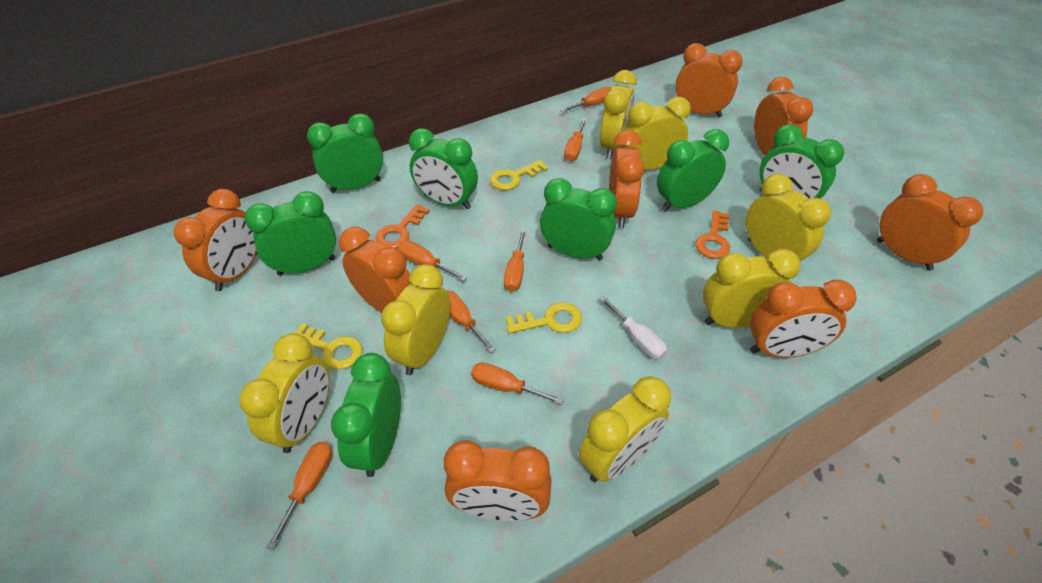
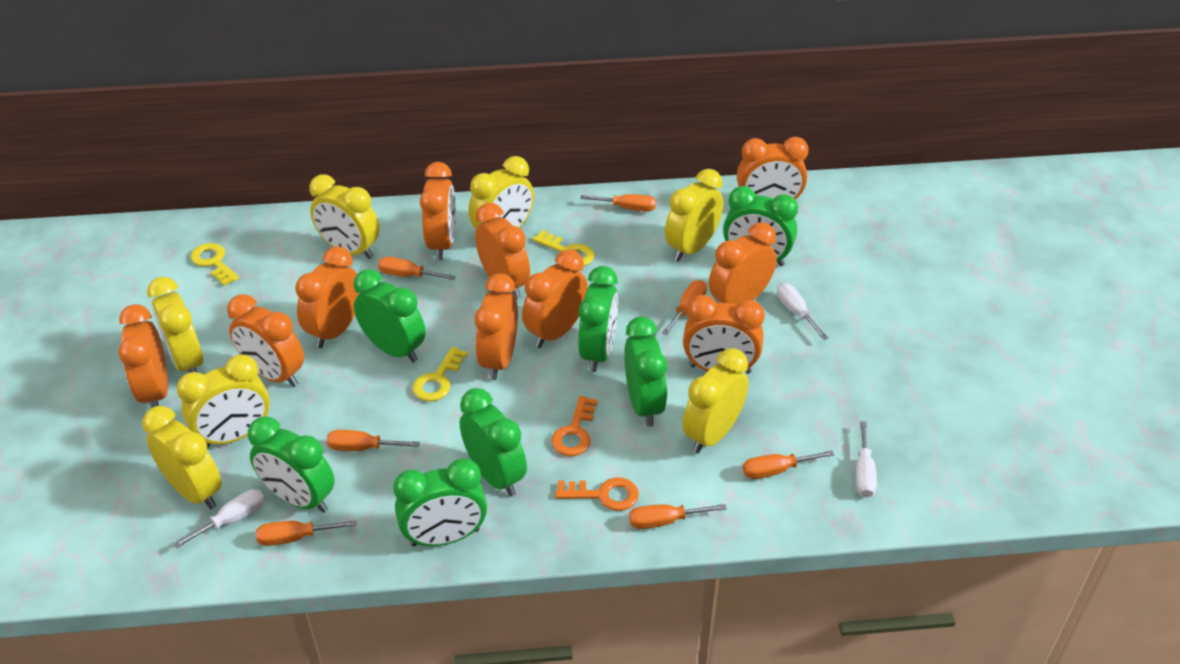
orange clock: 8 -> 10
white screwdriver: 1 -> 3

